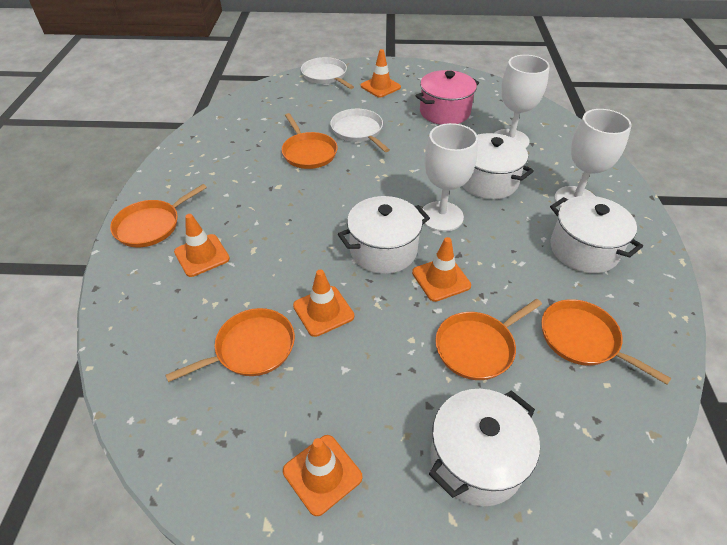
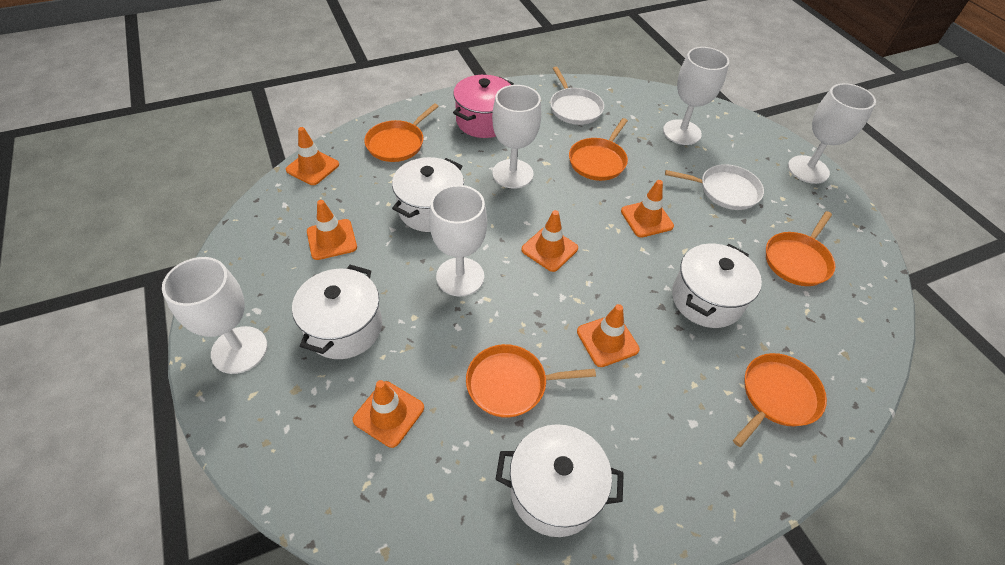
orange traffic cone: 5 -> 6
white goblet: 3 -> 5

